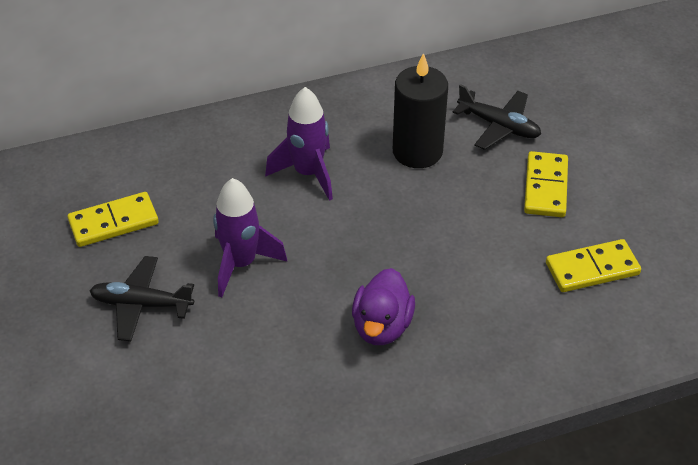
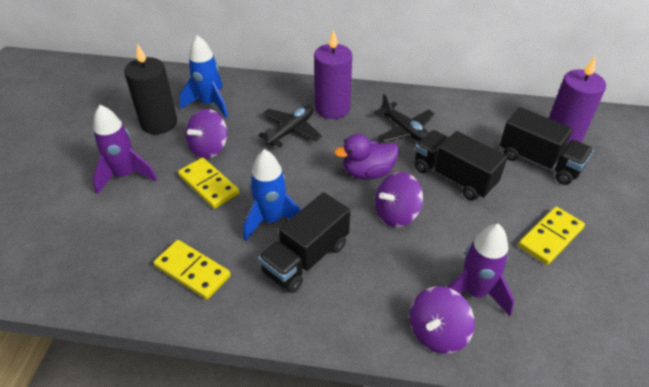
black truck: 0 -> 3
blue rocket: 0 -> 2
purple candle: 0 -> 2
purple spinning top: 0 -> 3

